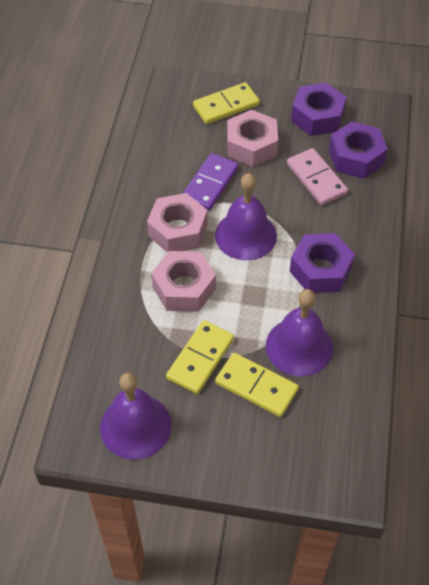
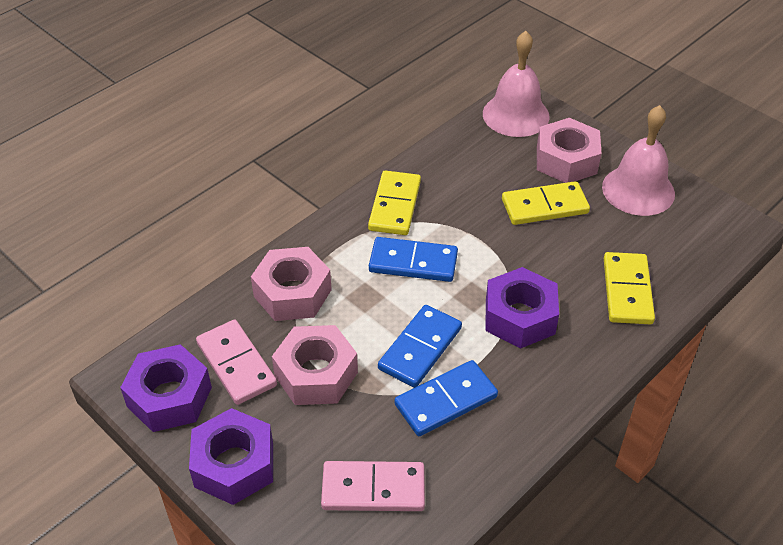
blue domino: 0 -> 3
pink bell: 0 -> 2
pink domino: 1 -> 2
purple bell: 3 -> 0
purple domino: 1 -> 0

